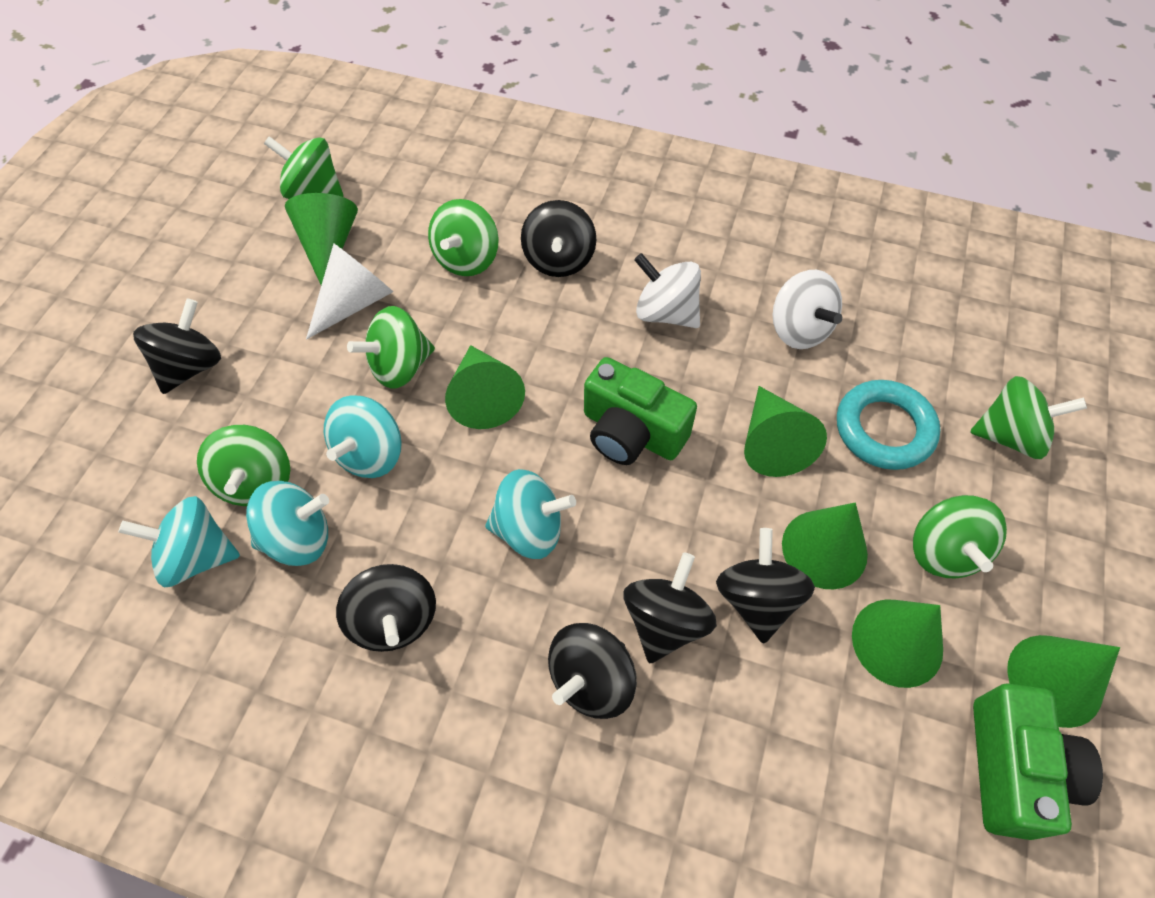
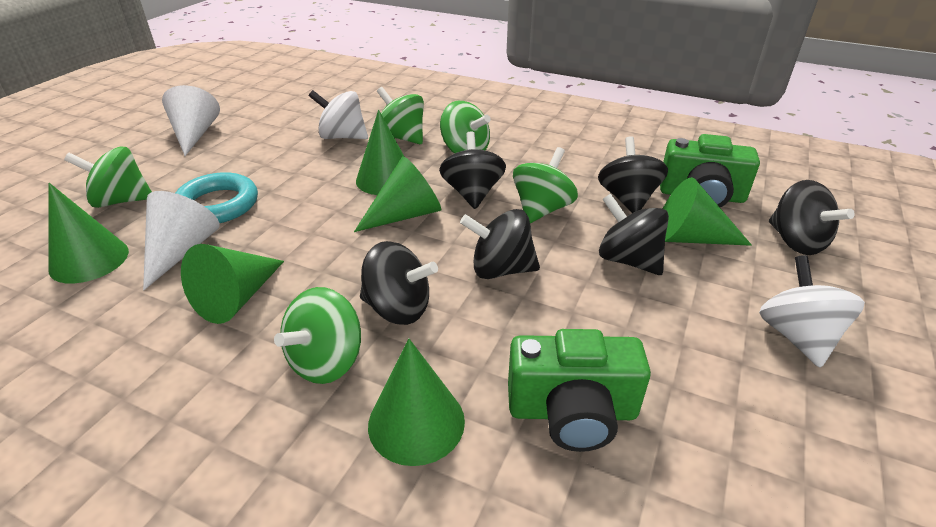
green spinning top: 6 -> 5
turquoise spinning top: 4 -> 0
white cone: 1 -> 2

